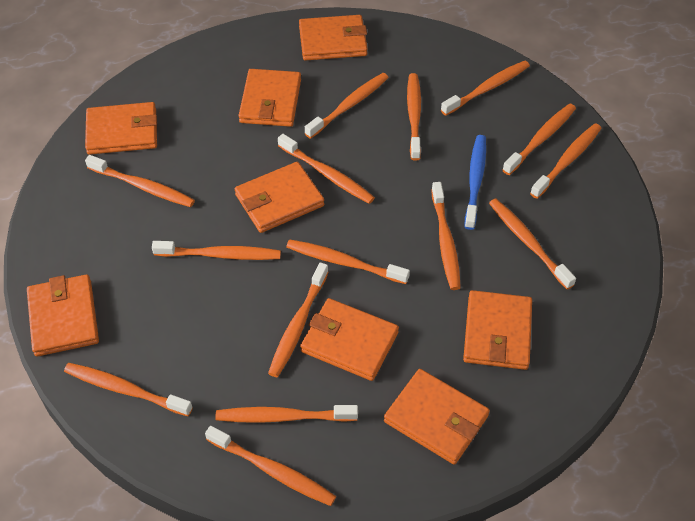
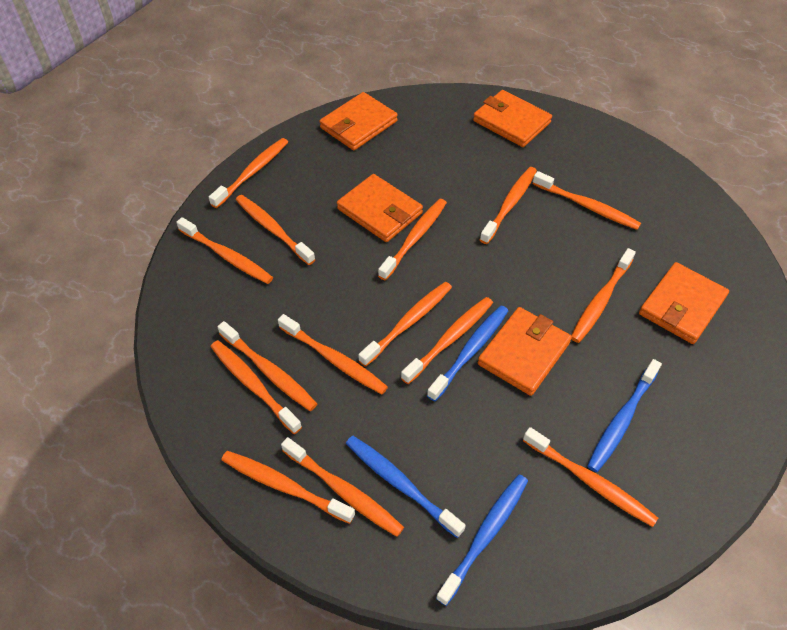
blue toothbrush: 1 -> 4
orange wallet: 8 -> 5

